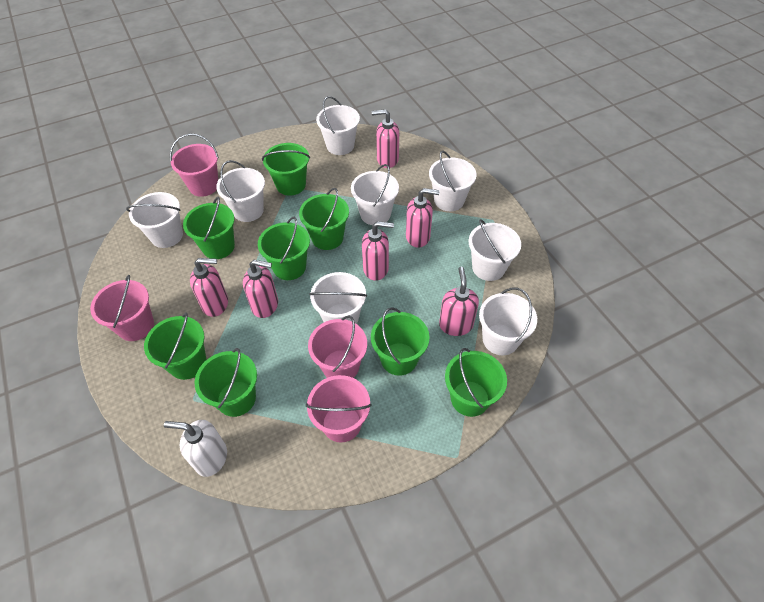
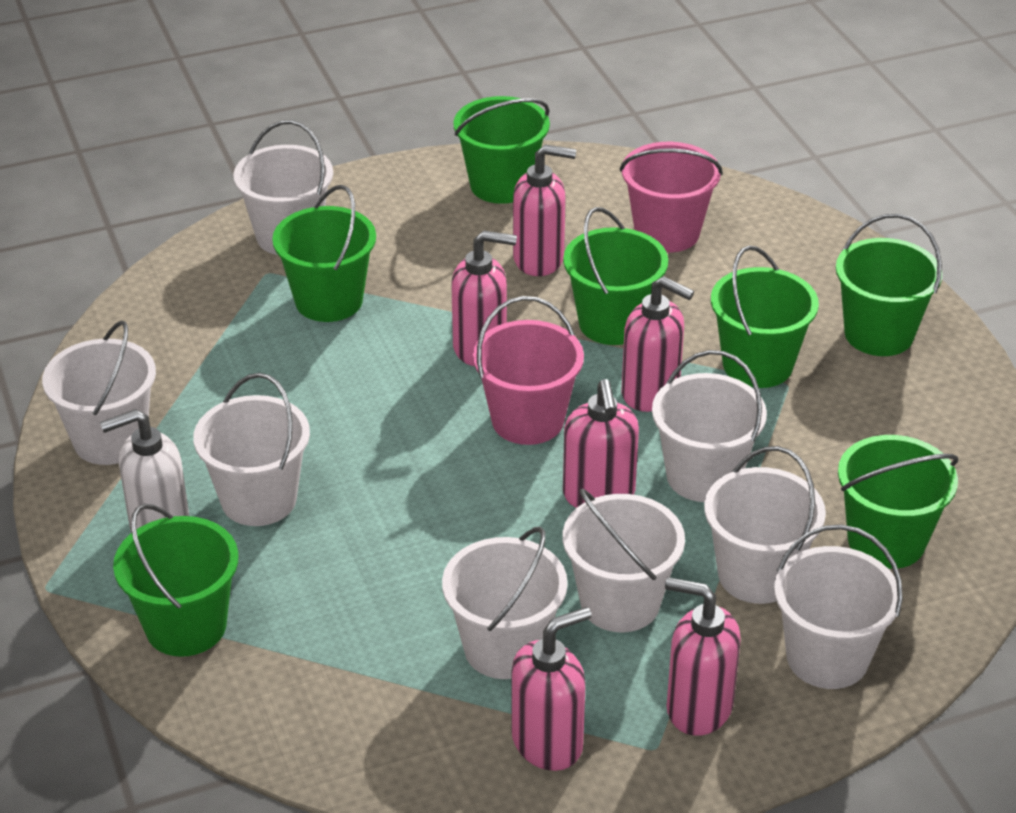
green bucket: 8 -> 7
pink bucket: 4 -> 2

